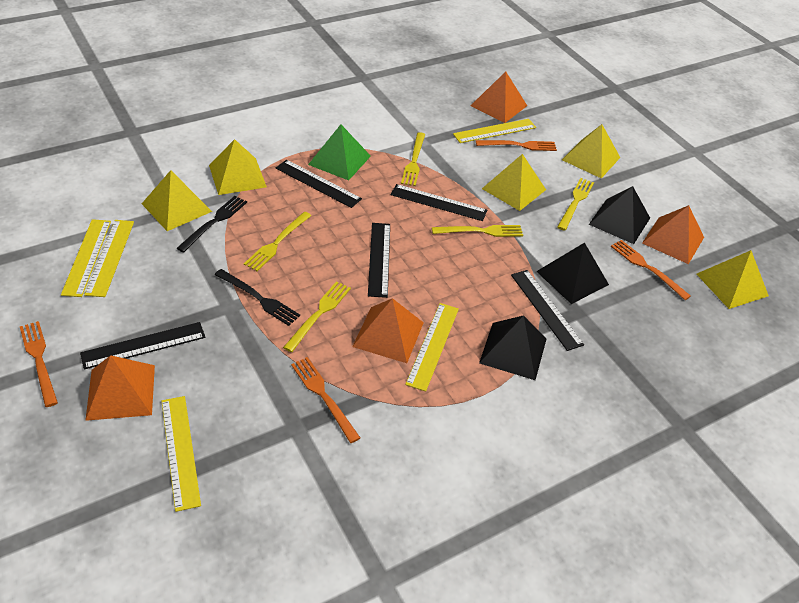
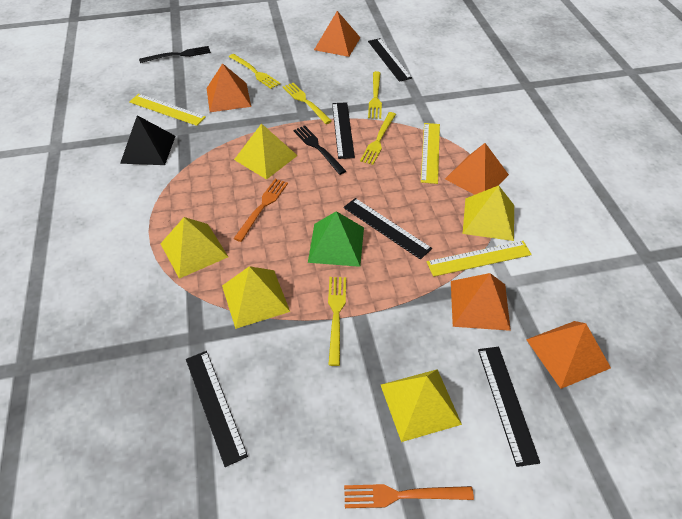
black pyramid: 3 -> 1
orange fork: 4 -> 2
orange pyramid: 4 -> 5
yellow ruler: 5 -> 3

